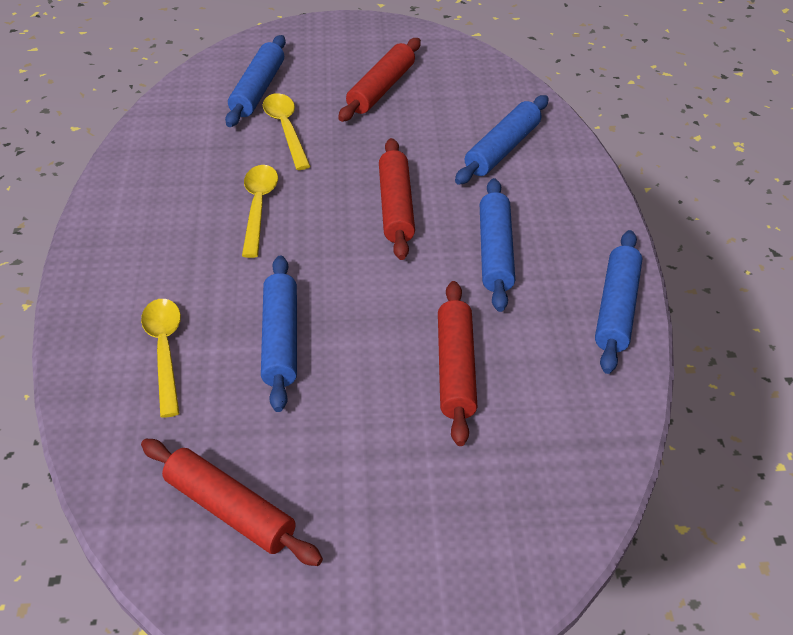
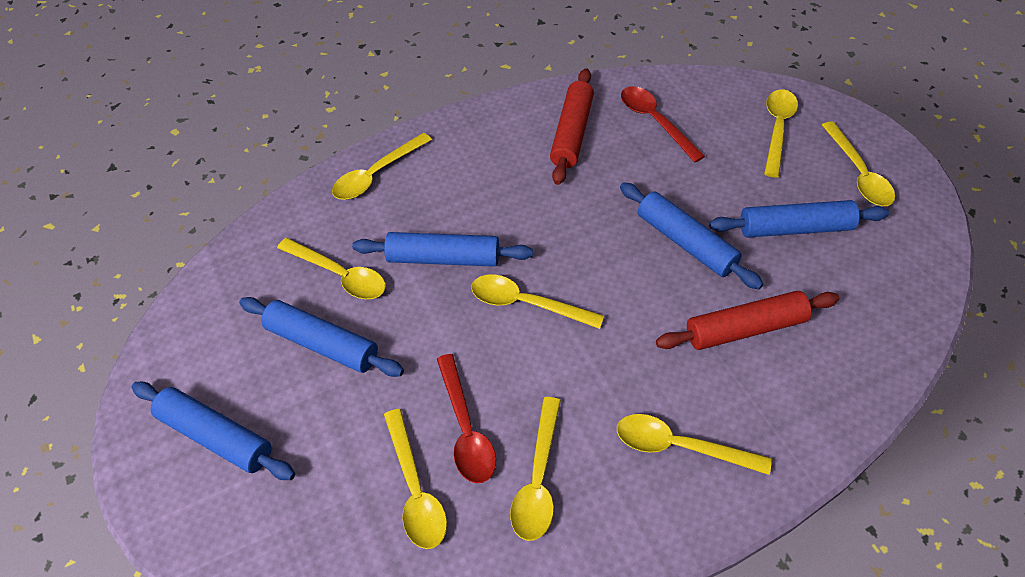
red rolling pin: 4 -> 2
red spoon: 0 -> 2
yellow spoon: 3 -> 8

